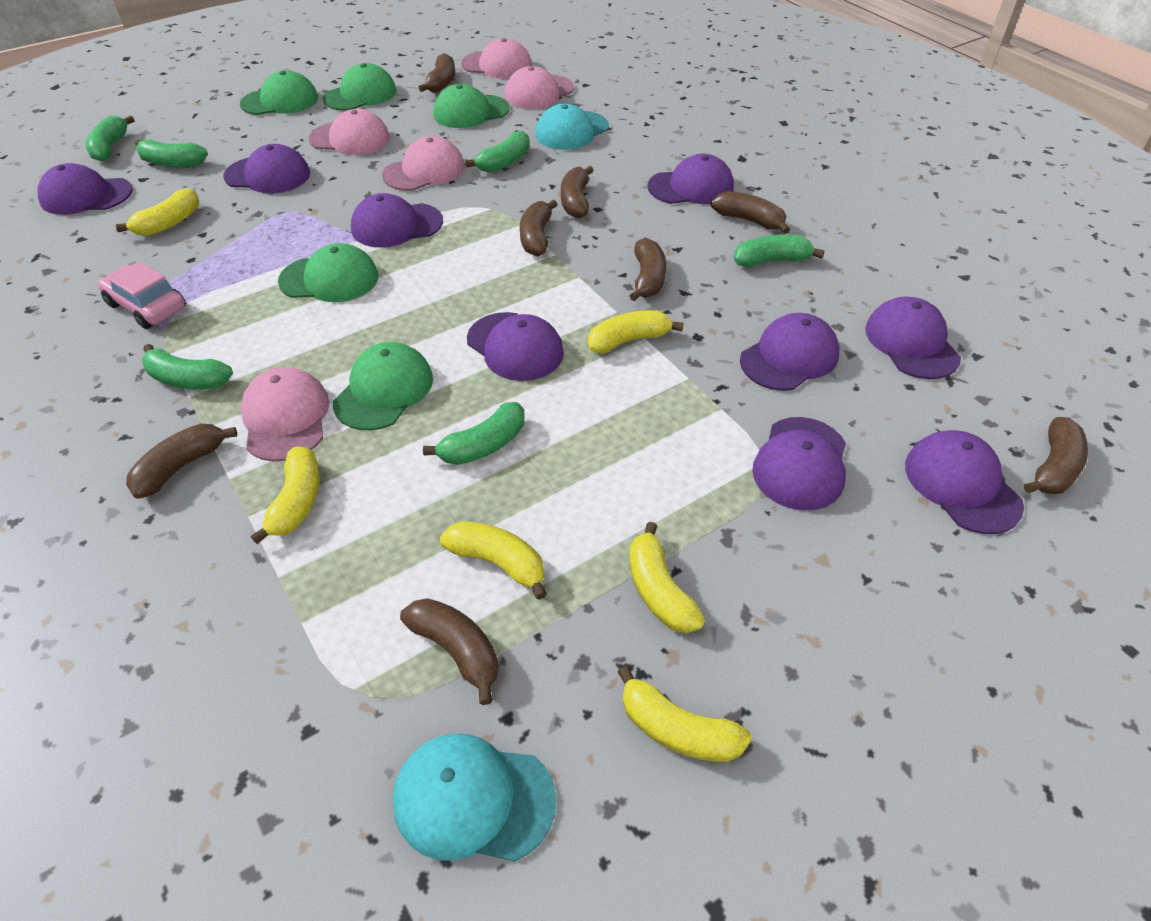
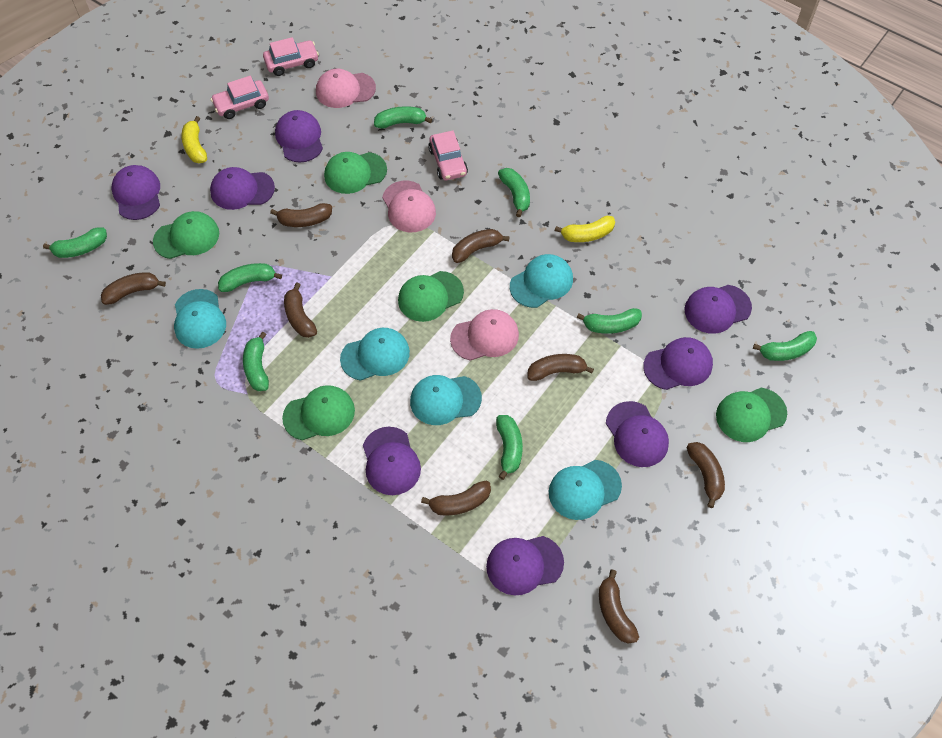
green banana: 6 -> 8
pink cap: 5 -> 3
pink car: 1 -> 3
purple cap: 9 -> 8
turquoise cap: 2 -> 5
yellow banana: 6 -> 2

